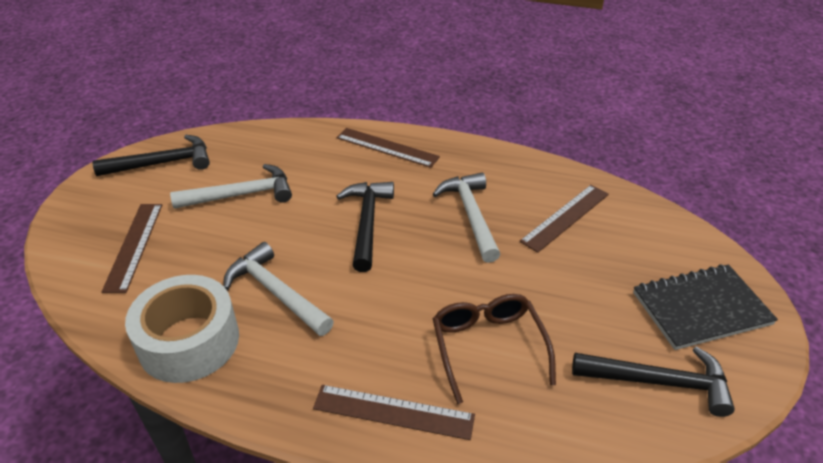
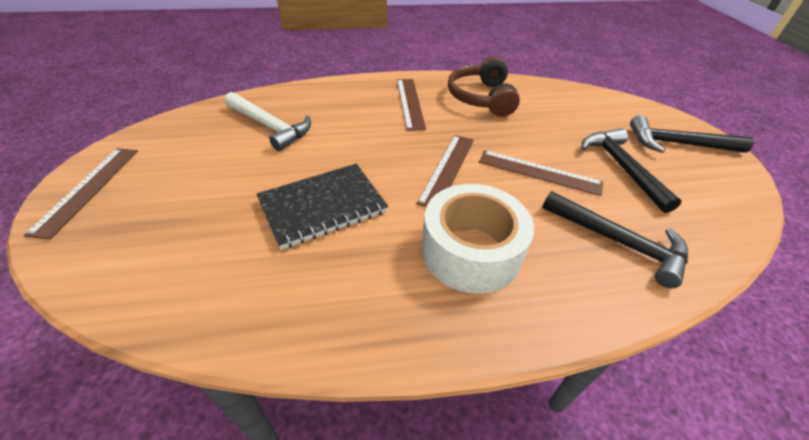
brown glasses: 1 -> 0
brown headphones: 0 -> 1
white hammer: 3 -> 1

